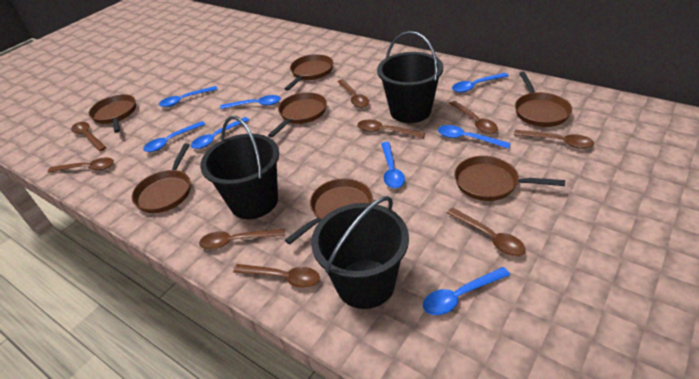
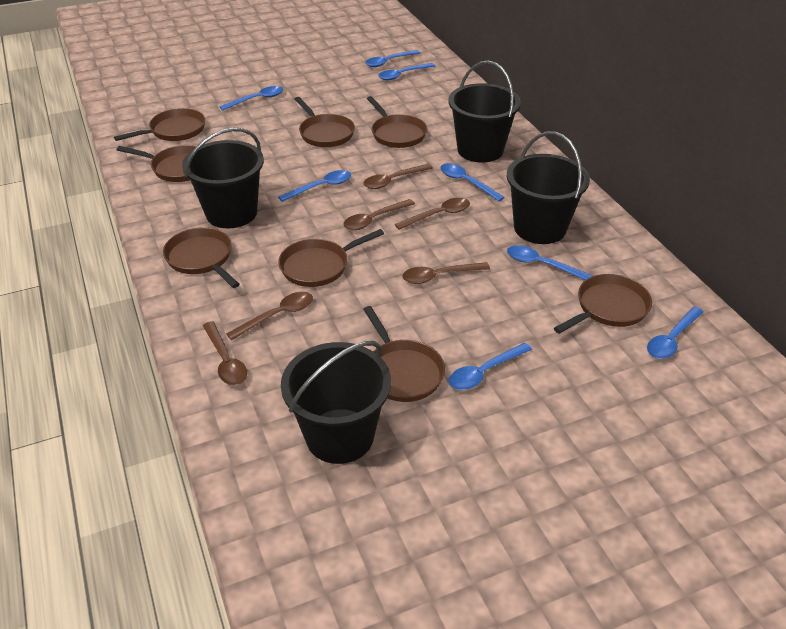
black bucket: 3 -> 4
brown pan: 7 -> 8
brown spoon: 9 -> 6

